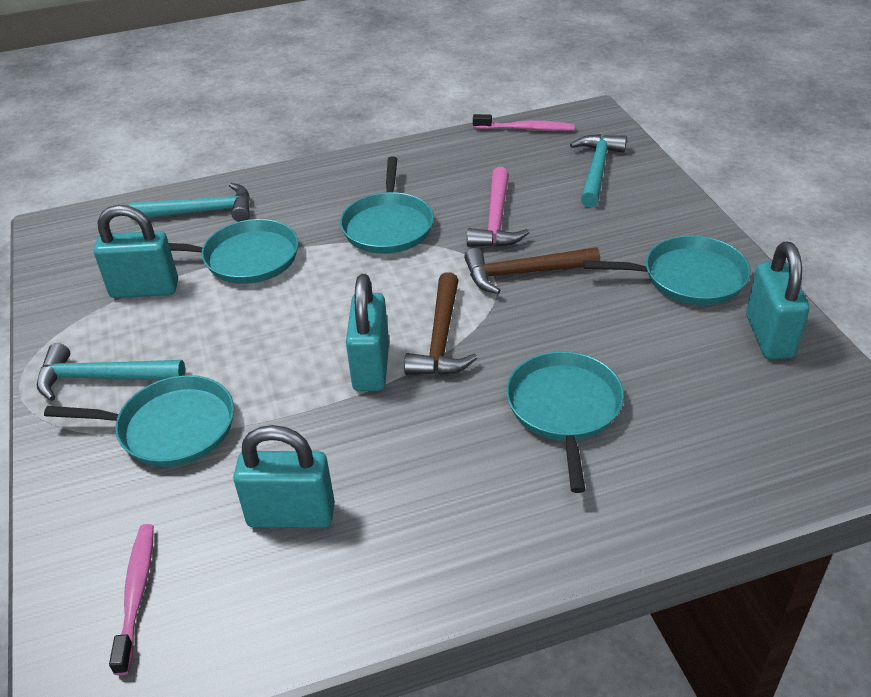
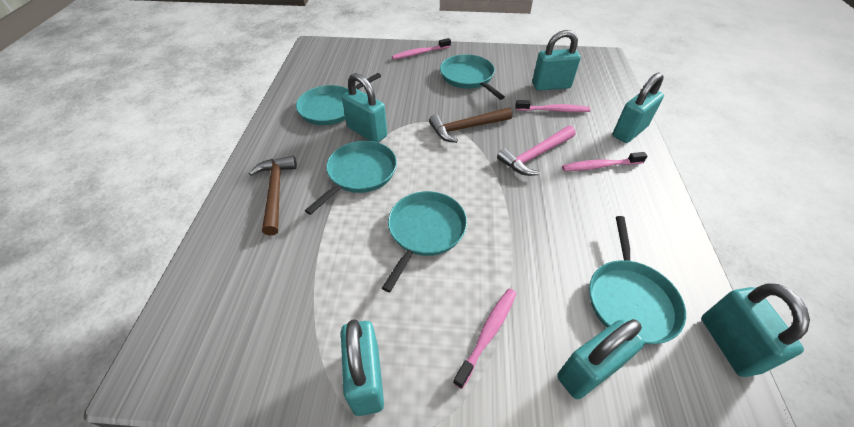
pink toothbrush: 2 -> 4
turquoise hammer: 3 -> 0
turquoise padlock: 4 -> 6

